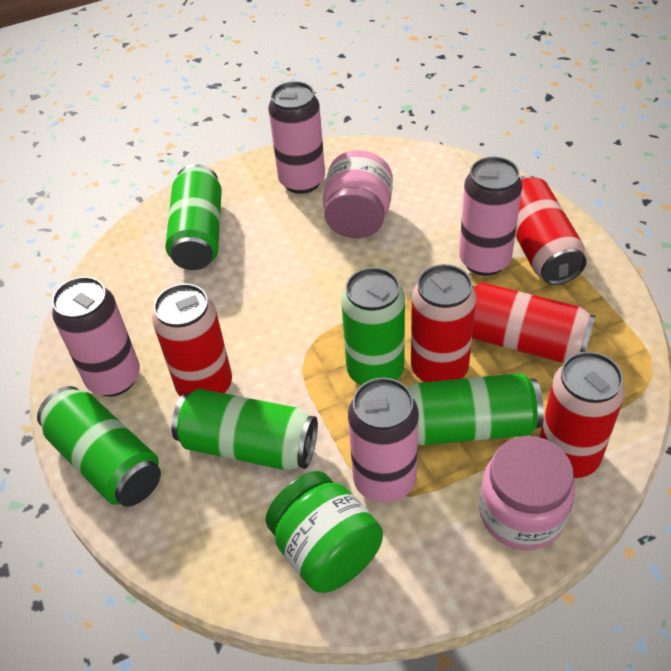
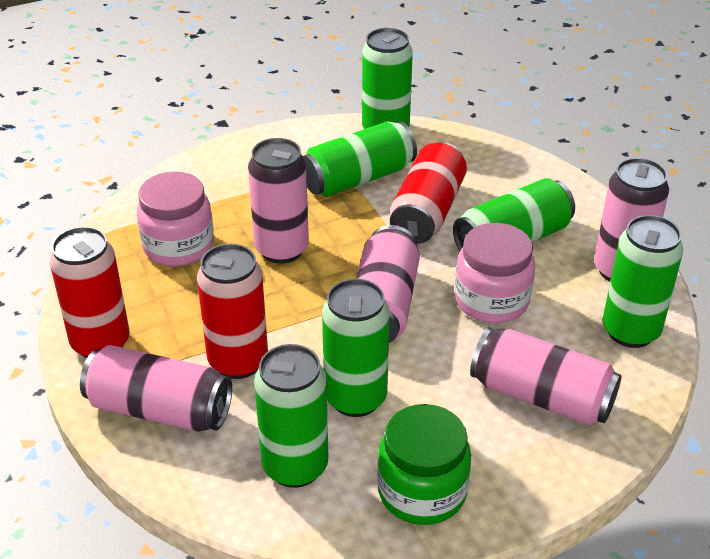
green can: 5 -> 6
pink can: 4 -> 5
red can: 5 -> 3

